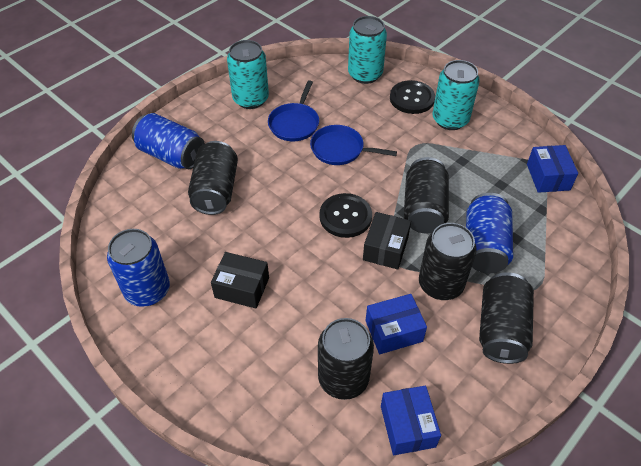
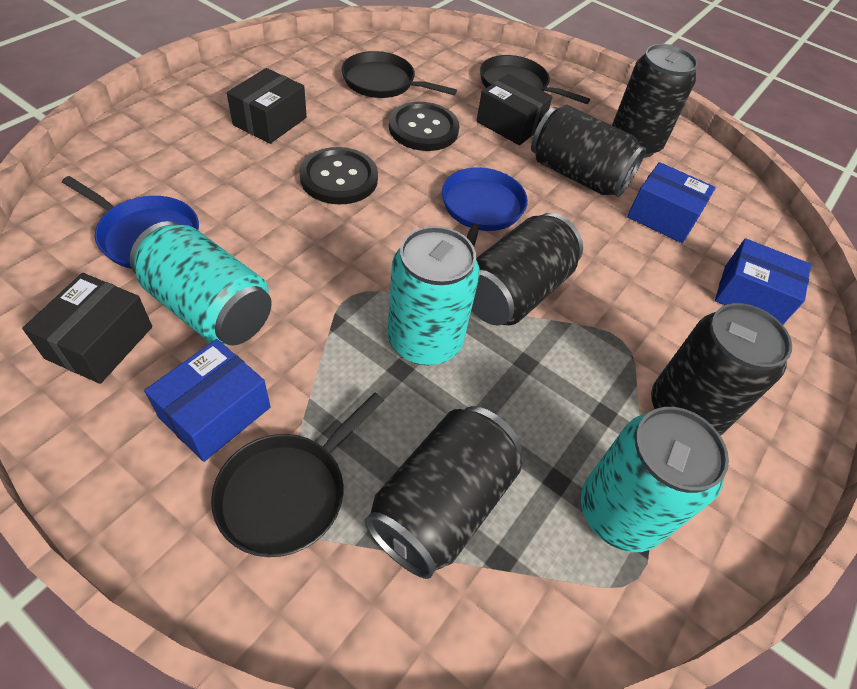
black box: 2 -> 3
black pan: 0 -> 3
blue can: 3 -> 0

